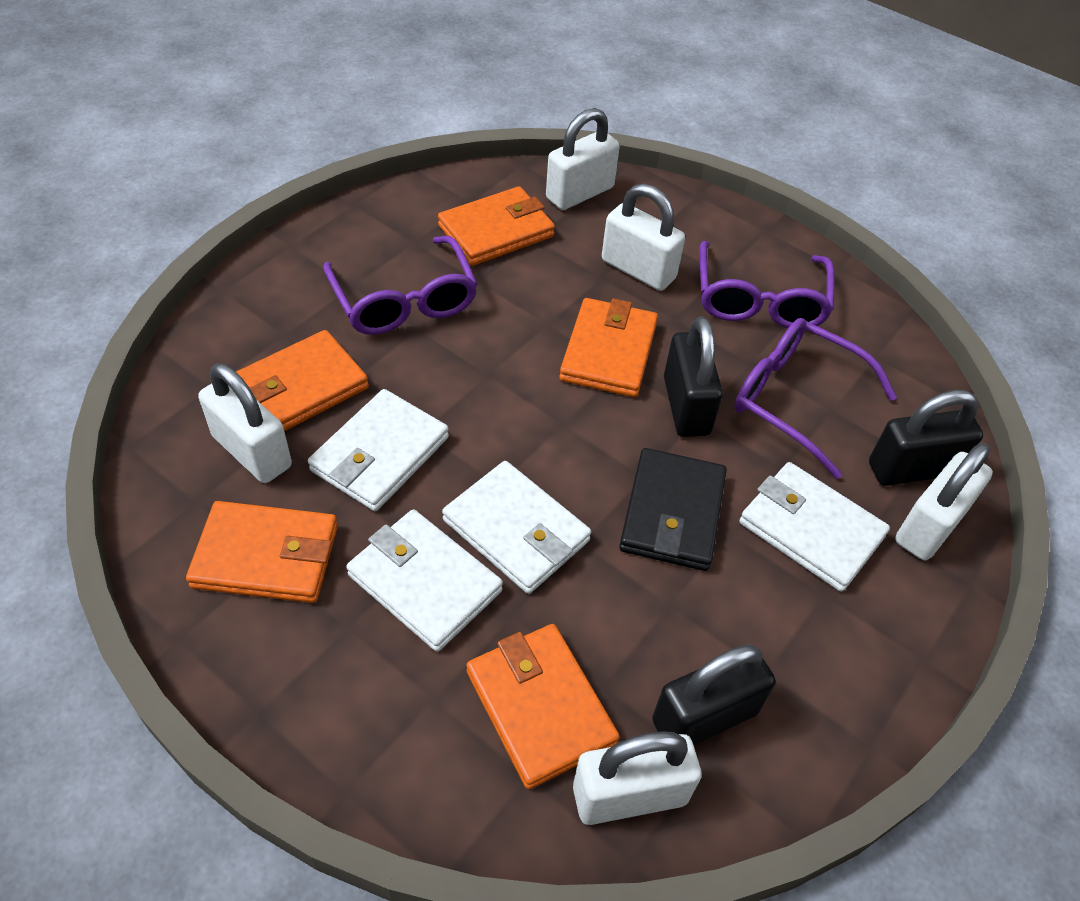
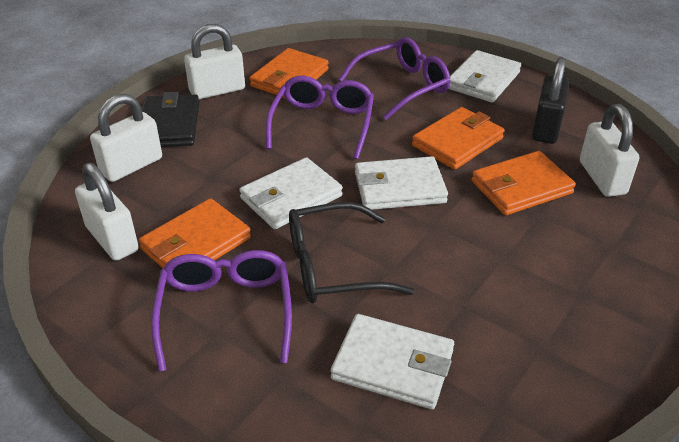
black glasses: 0 -> 1
black padlock: 3 -> 1
orange wallet: 5 -> 4
white padlock: 5 -> 4

